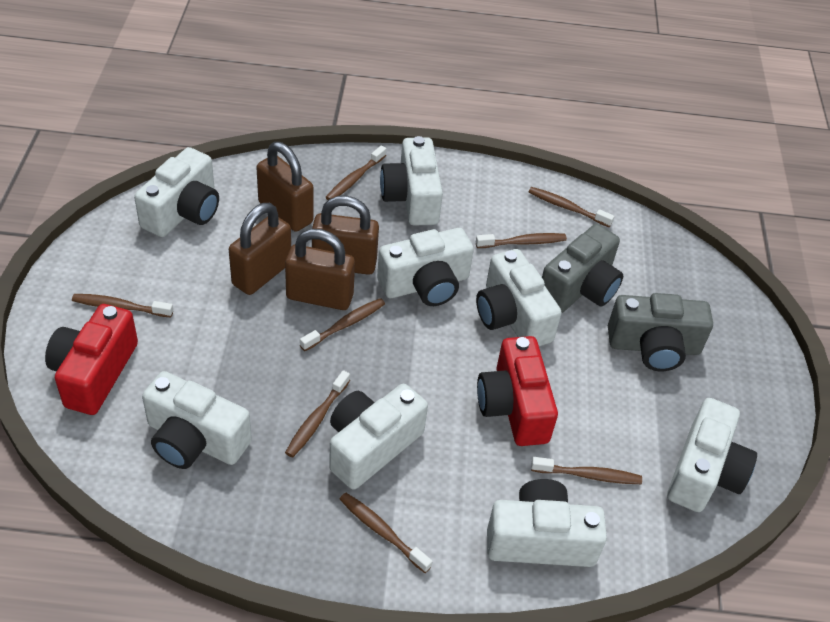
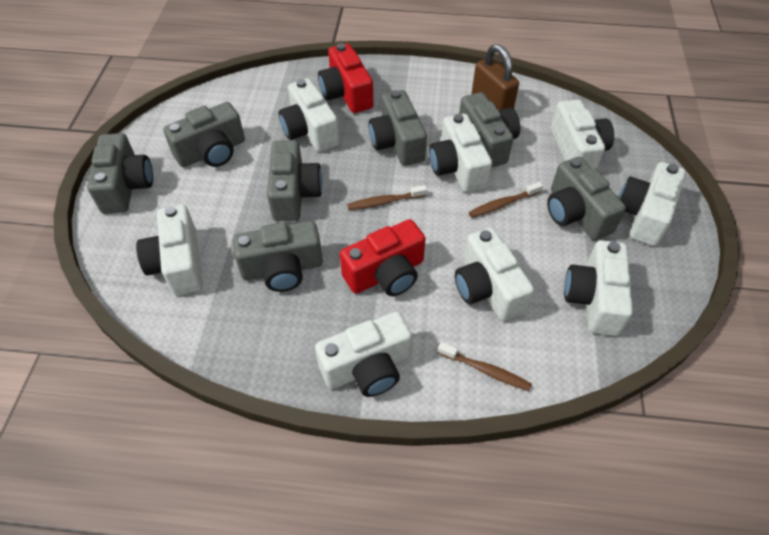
brown padlock: 4 -> 1
brown toothbrush: 8 -> 3
grey camera: 2 -> 7

